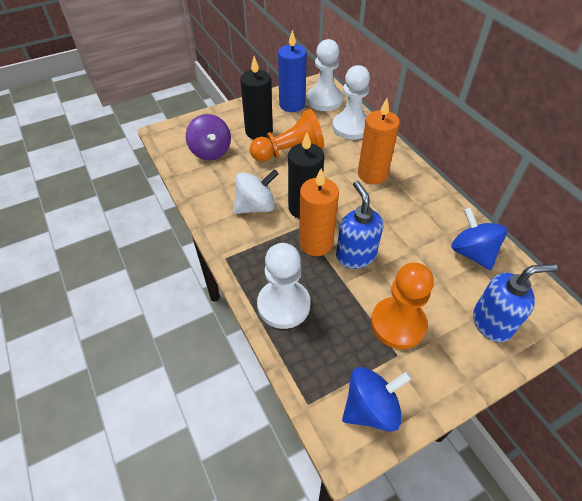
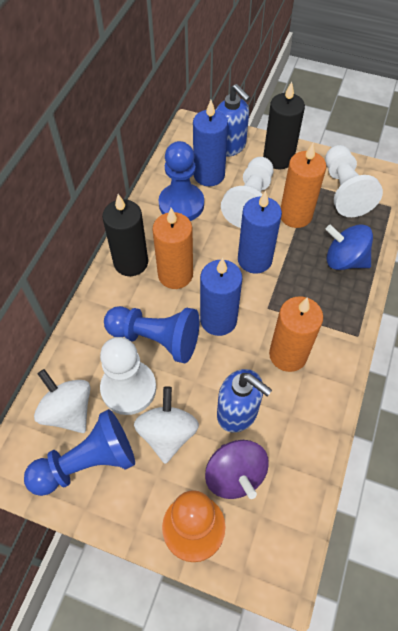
blue candle: 1 -> 3
blue pawn: 0 -> 3
blue spinning top: 2 -> 1
orange candle: 2 -> 3
orange pawn: 2 -> 1
white spinning top: 1 -> 2

